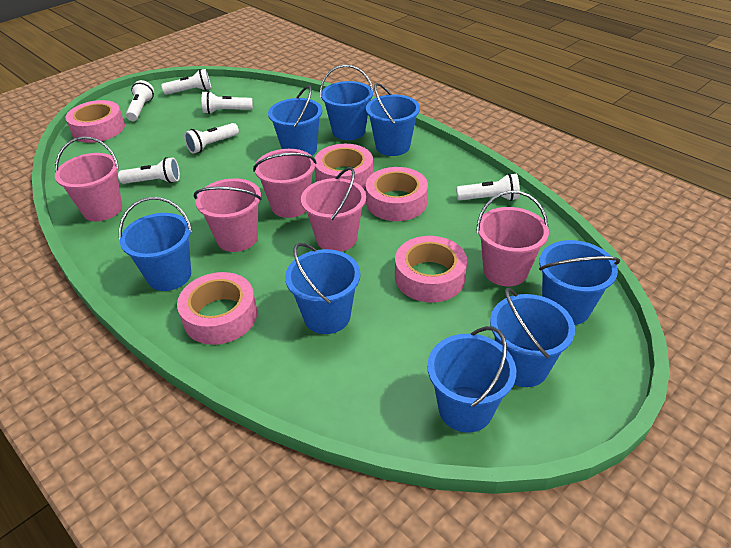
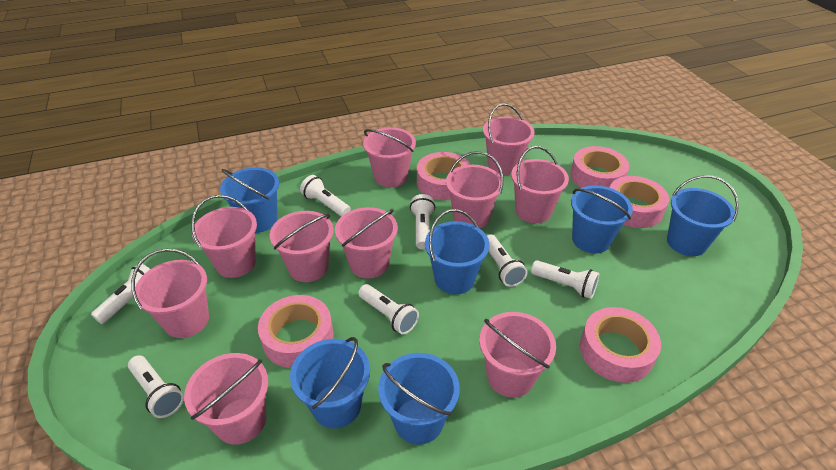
blue bucket: 8 -> 6
pink bucket: 5 -> 10
white flashlight: 6 -> 7

